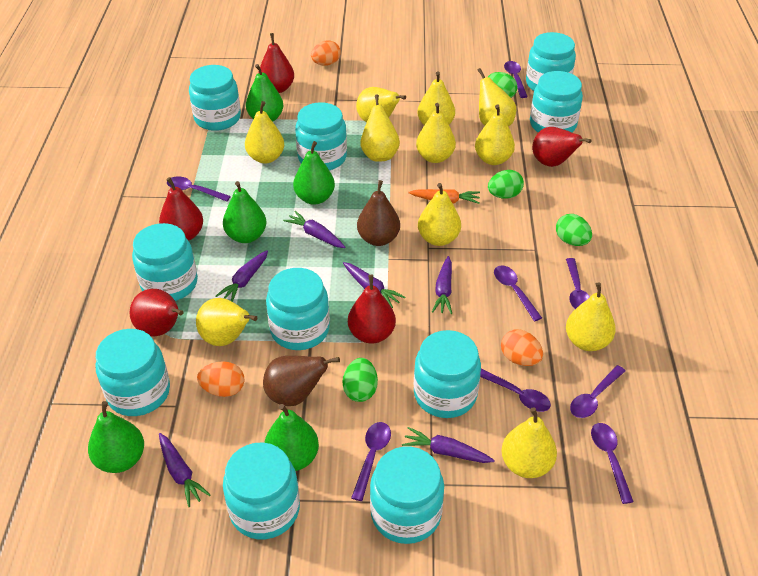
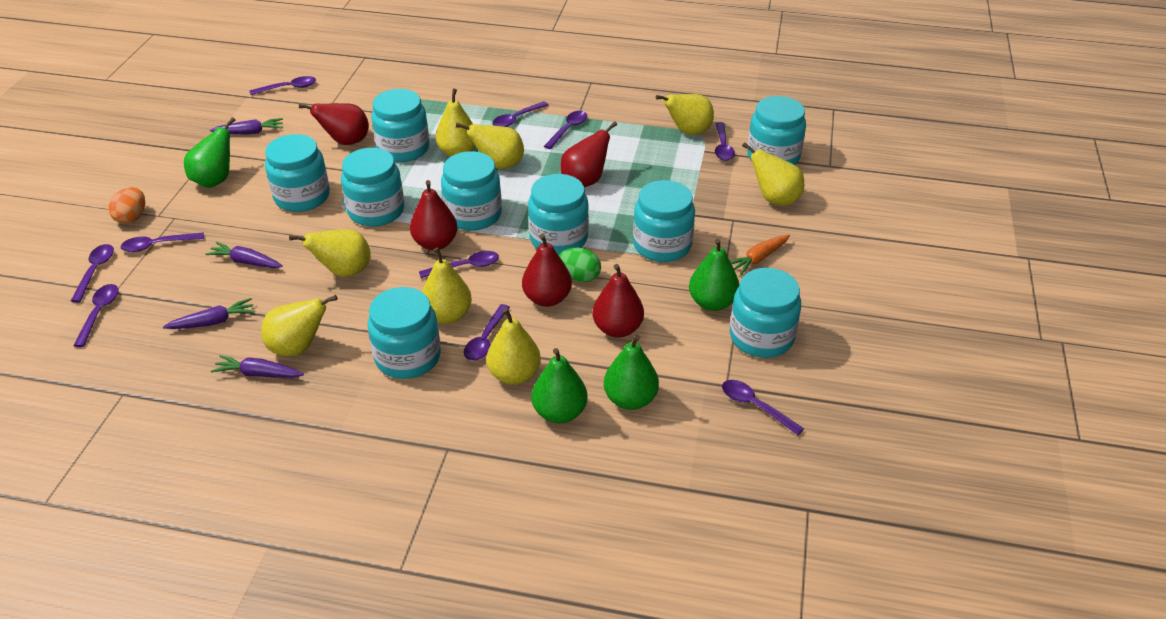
brown pear: 2 -> 0
green egg: 4 -> 1
green pear: 5 -> 4
orange egg: 3 -> 1
purple carrot: 6 -> 4
purple spoon: 8 -> 10
turquoise jar: 10 -> 9
yellow pear: 11 -> 8

